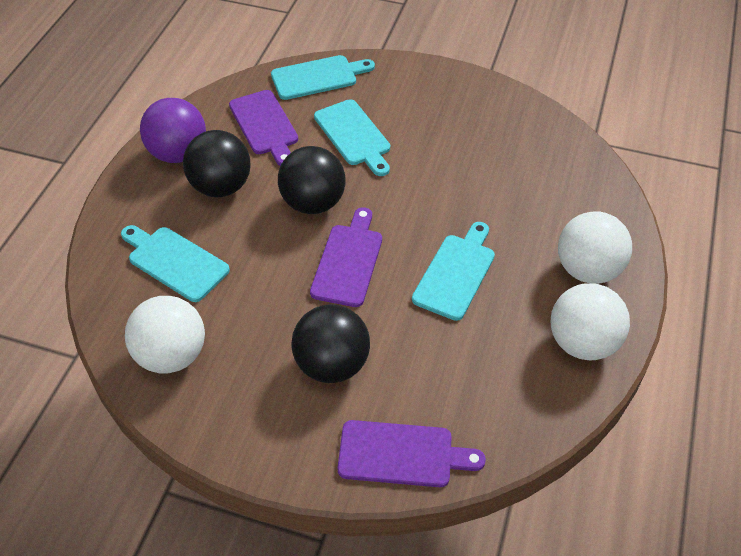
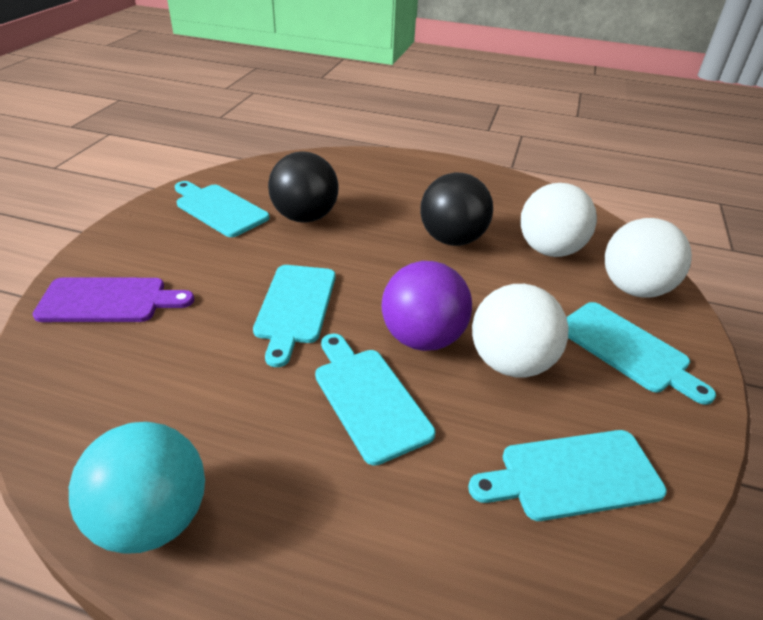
black ball: 3 -> 2
purple cutting board: 3 -> 1
turquoise ball: 0 -> 1
turquoise cutting board: 4 -> 5

